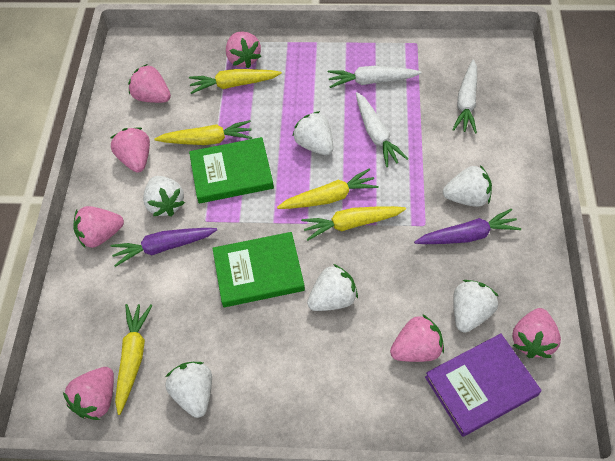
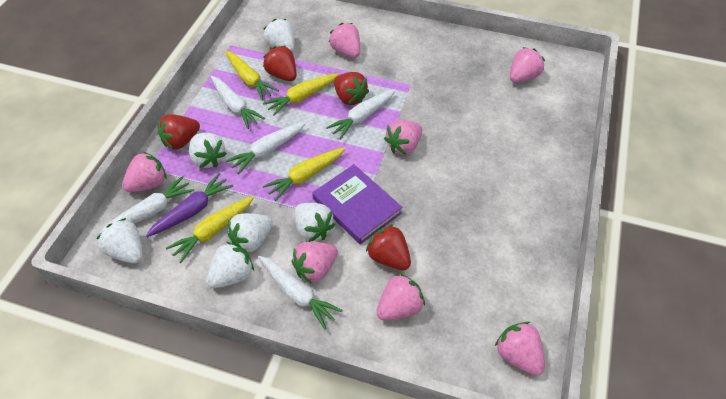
green book: 2 -> 0
purple carrot: 2 -> 1
red strawberry: 0 -> 4
white carrot: 3 -> 5
yellow carrot: 5 -> 4

